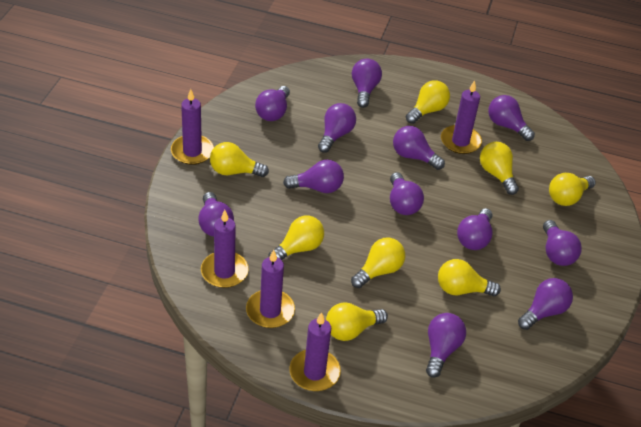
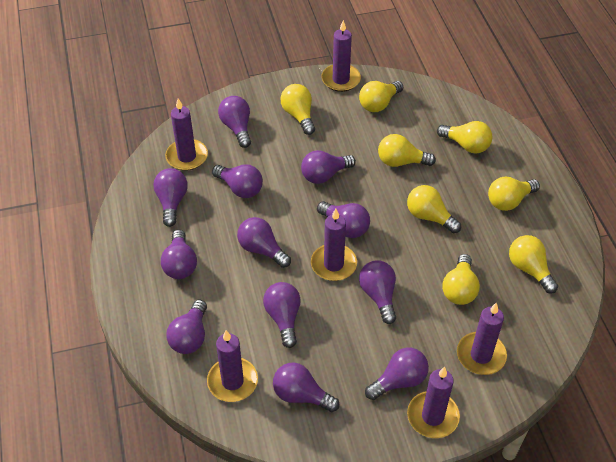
purple candle: 5 -> 6

